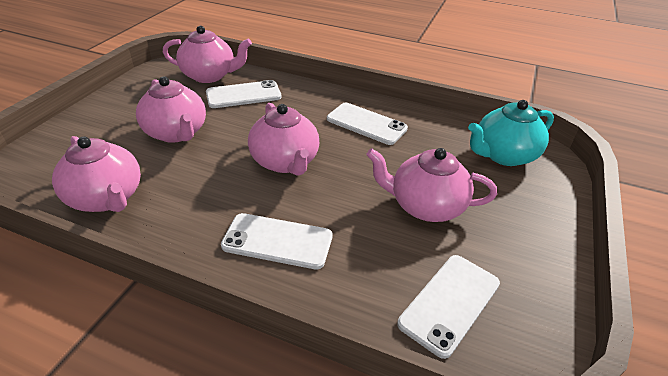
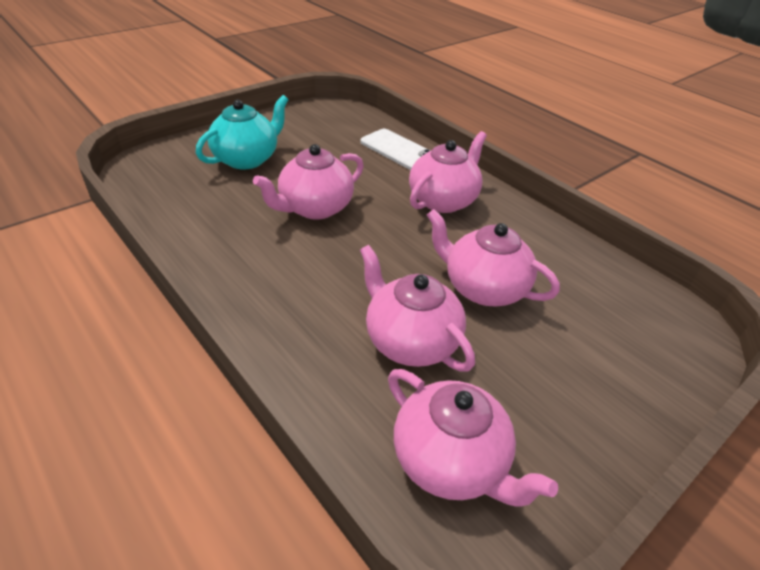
white phone: 4 -> 1

